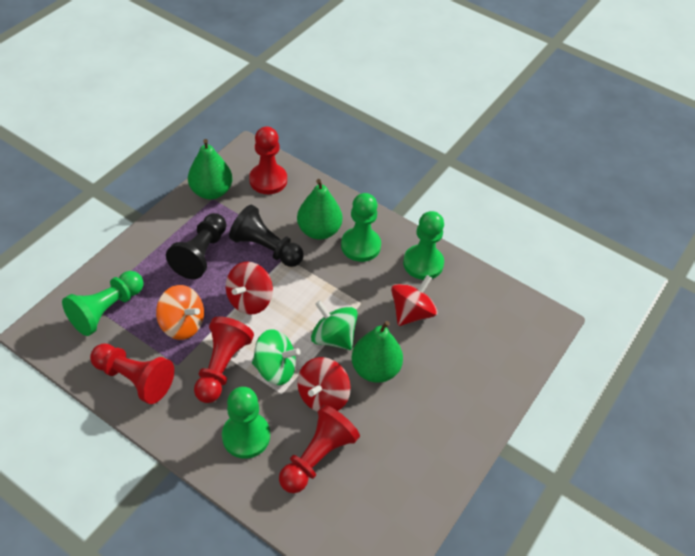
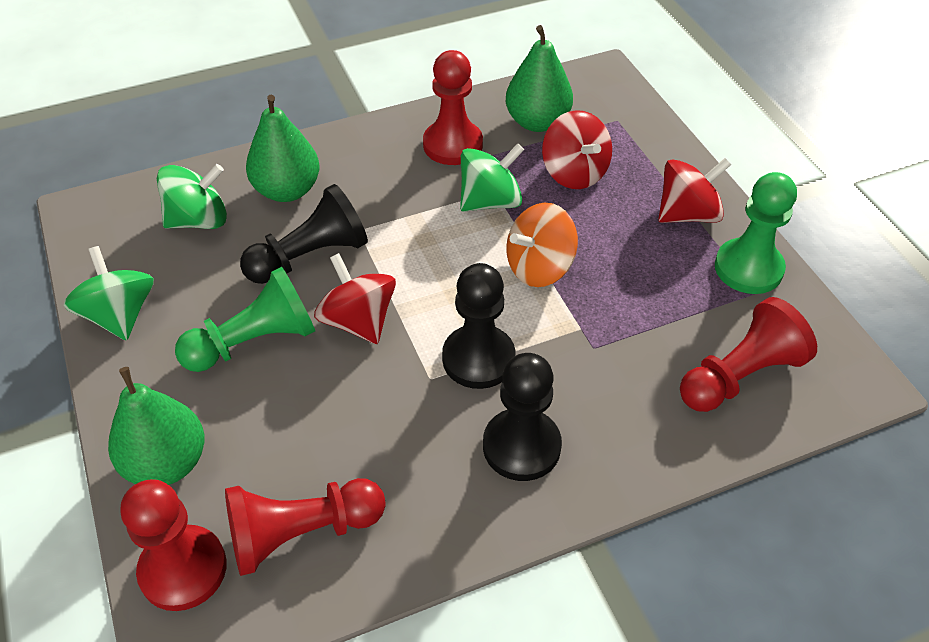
black pawn: 2 -> 3
green pawn: 4 -> 2
green spinning top: 2 -> 3

